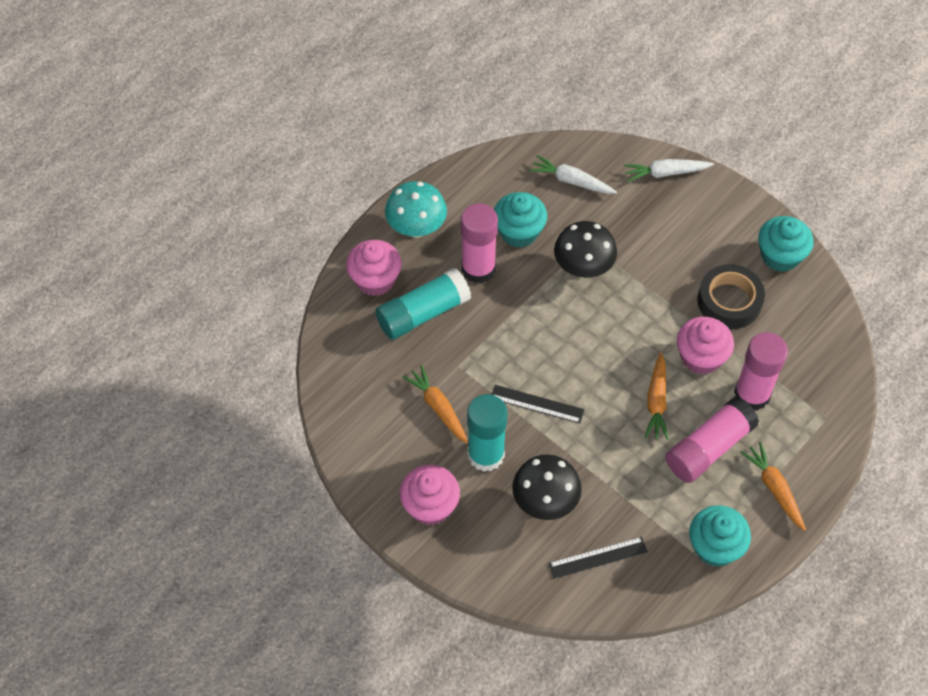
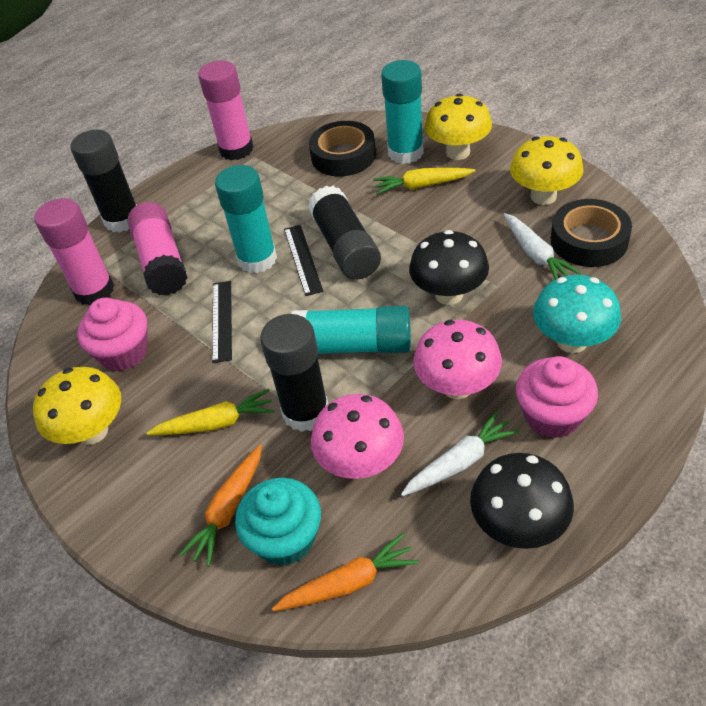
black glue stick: 0 -> 3
black tape: 1 -> 2
orange carrot: 3 -> 2
pink cupcake: 3 -> 2
pink mushroom: 0 -> 2
turquoise cupcake: 3 -> 1
turquoise glue stick: 2 -> 3
yellow carrot: 0 -> 2
yellow mushroom: 0 -> 3

